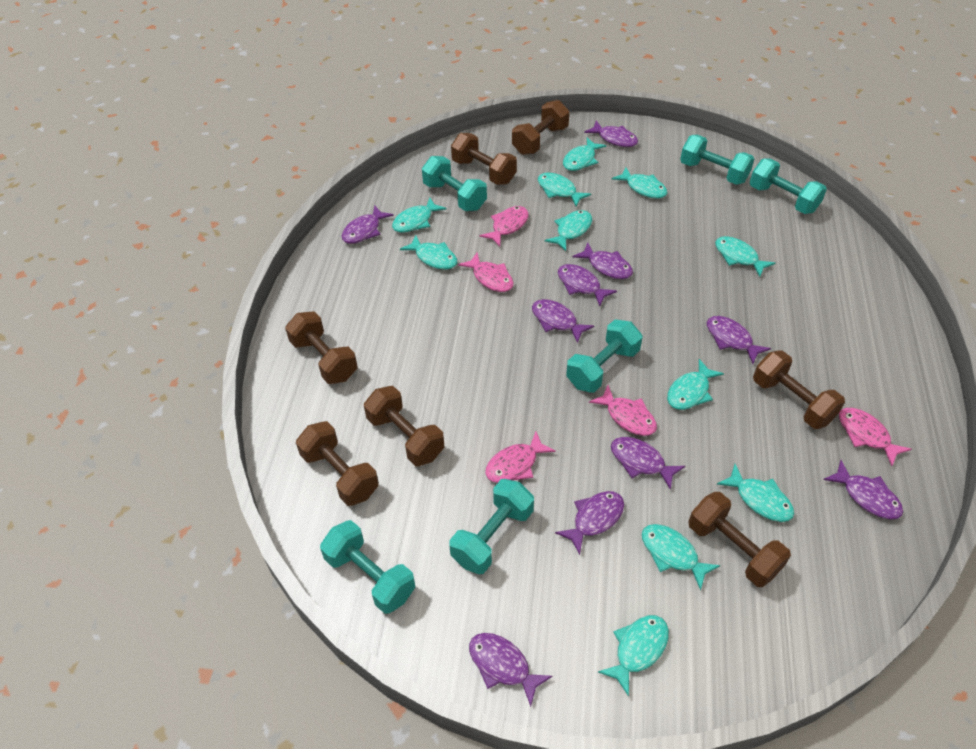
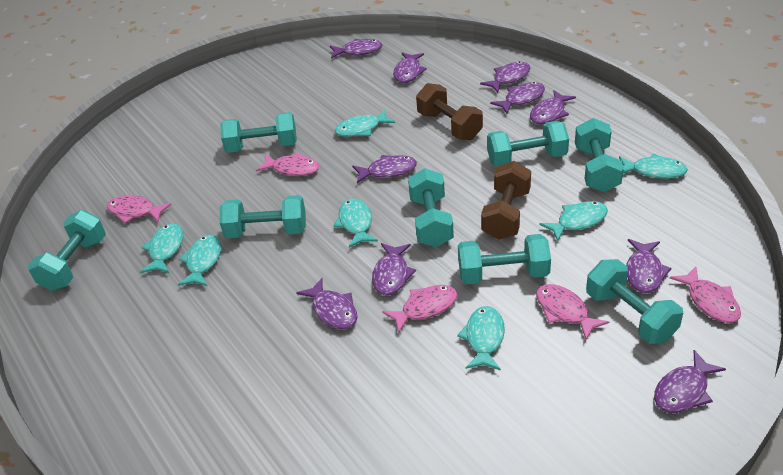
brown dumbbell: 7 -> 2
turquoise dumbbell: 6 -> 8
turquoise fish: 11 -> 7

